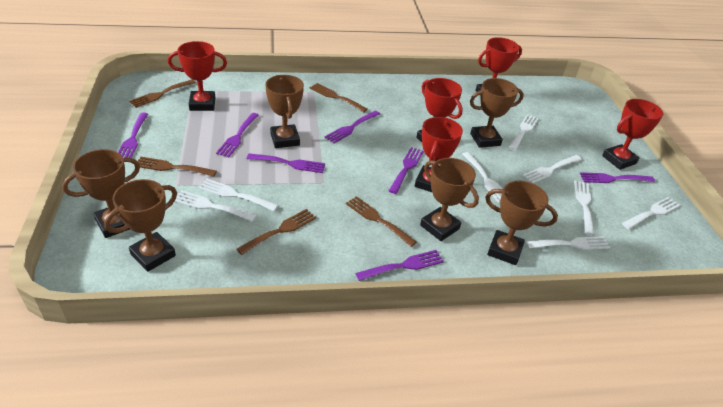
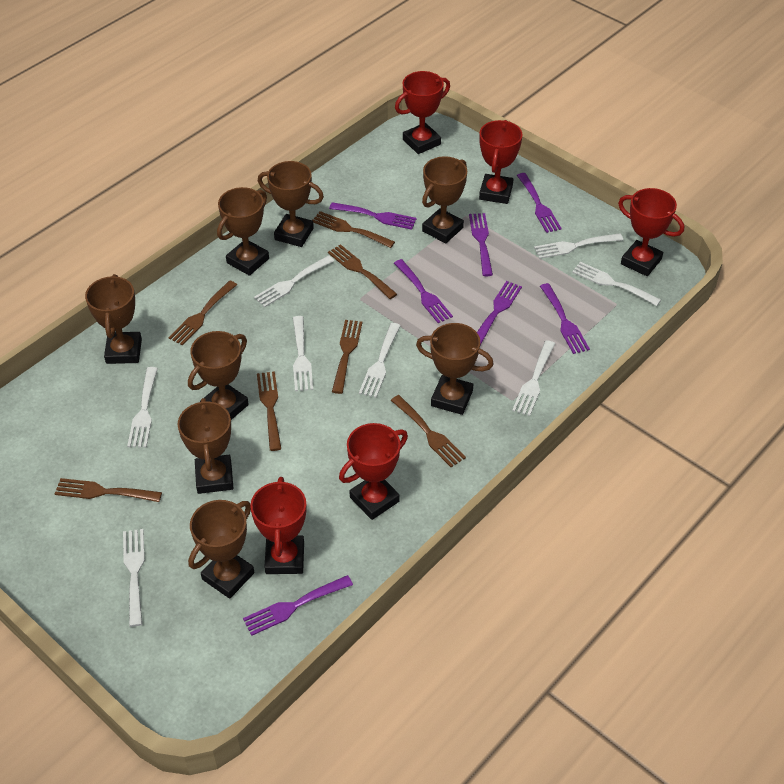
brown fork: 5 -> 7
brown trophy: 6 -> 8

